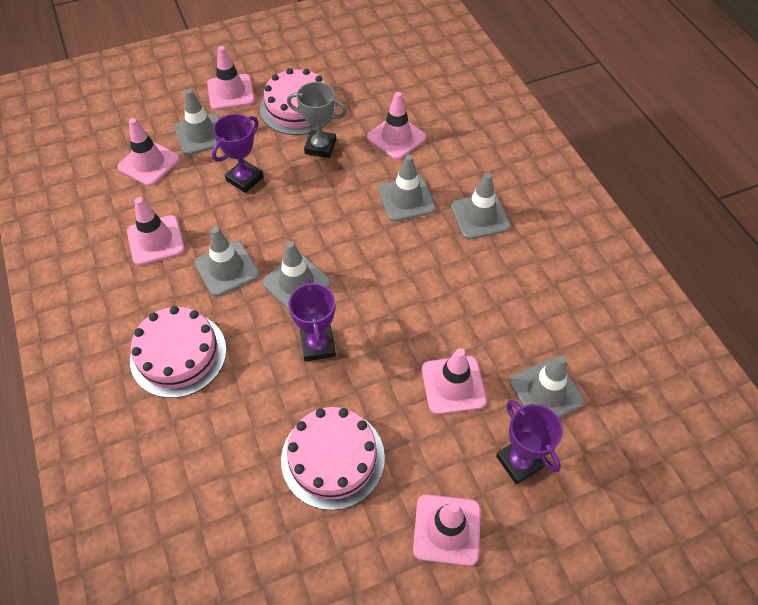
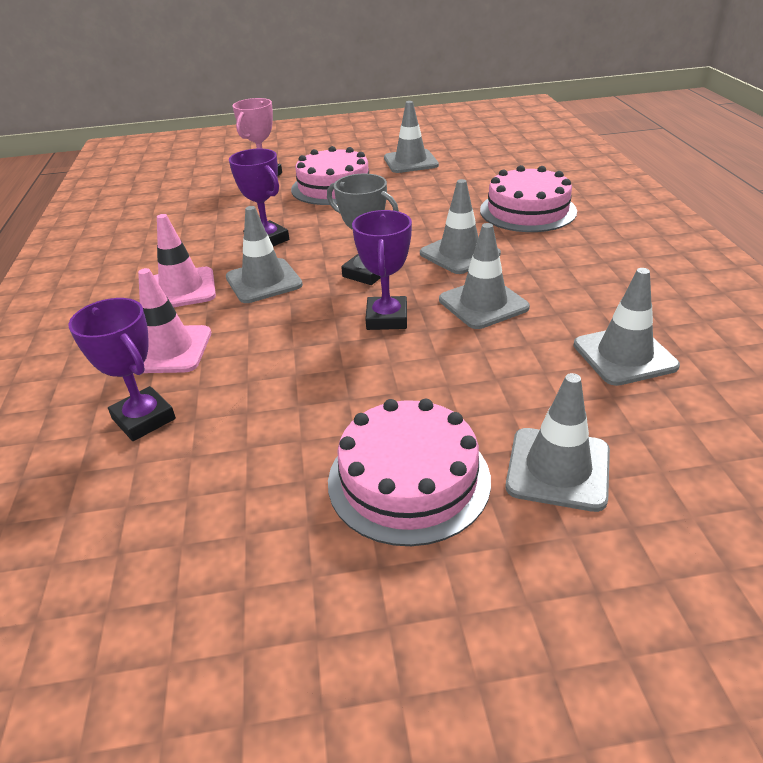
pink traffic cone: 6 -> 2
pink trophy: 0 -> 1

